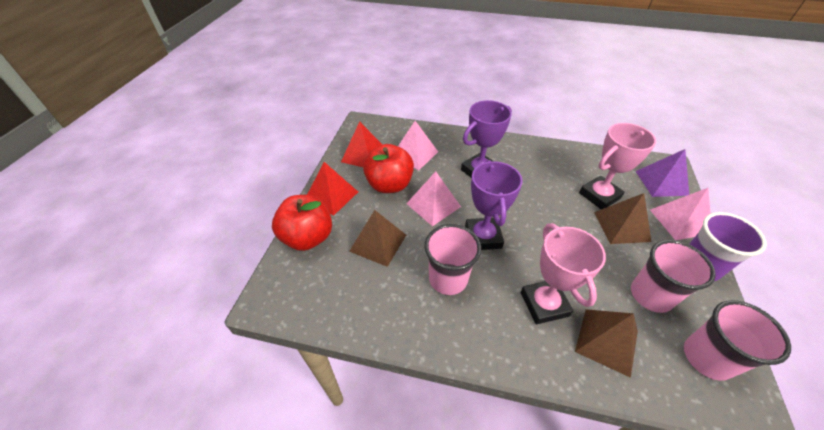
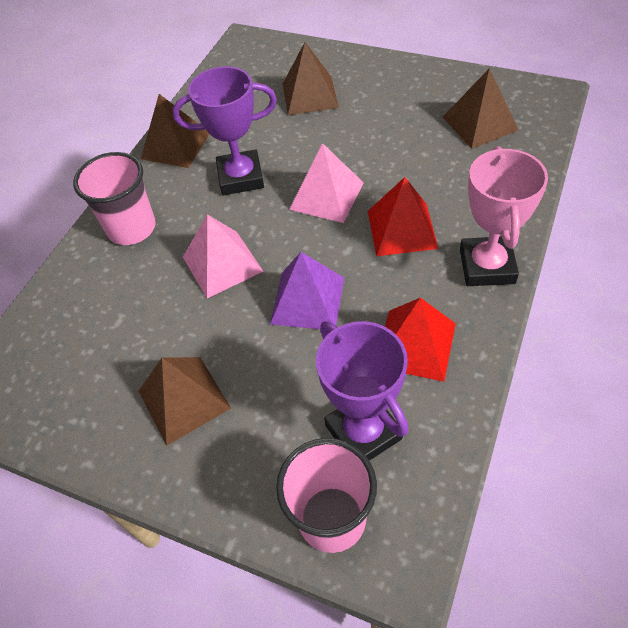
brown pyramid: 3 -> 4
pink cup: 3 -> 2
pink pyramid: 3 -> 2
pink trophy: 2 -> 1
purple cup: 1 -> 0
red apple: 2 -> 0

